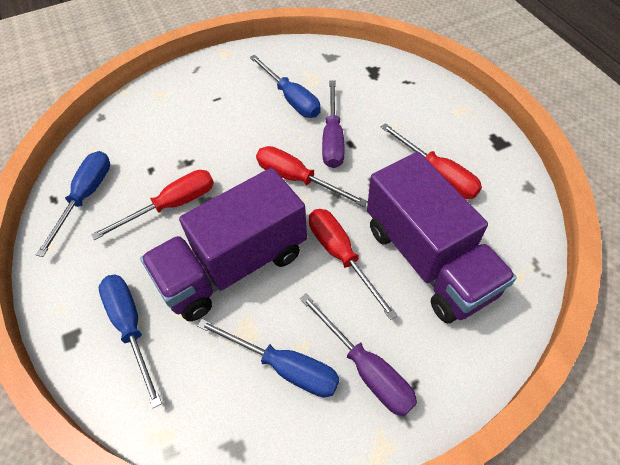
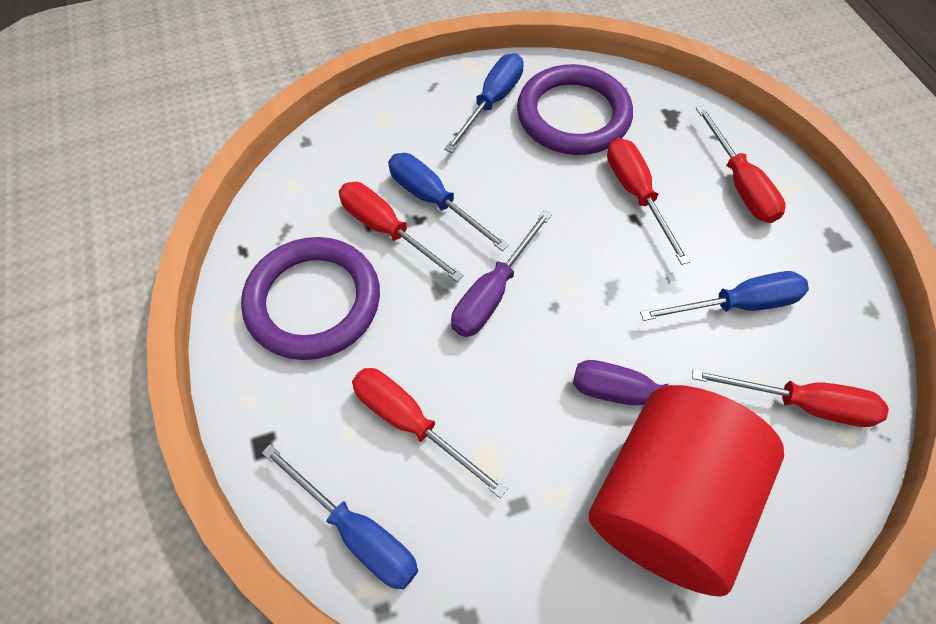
purple ring: 0 -> 2
purple truck: 2 -> 0
red cylinder: 0 -> 1
red screwdriver: 4 -> 5

